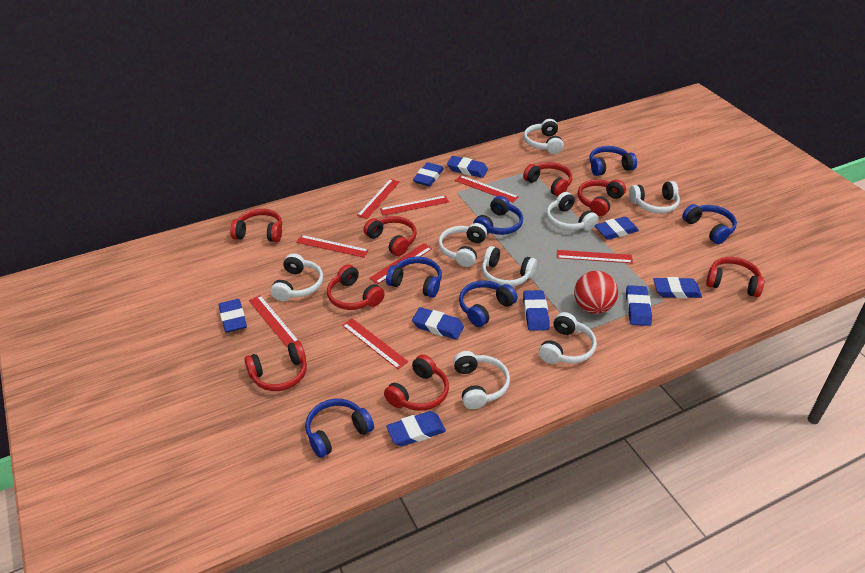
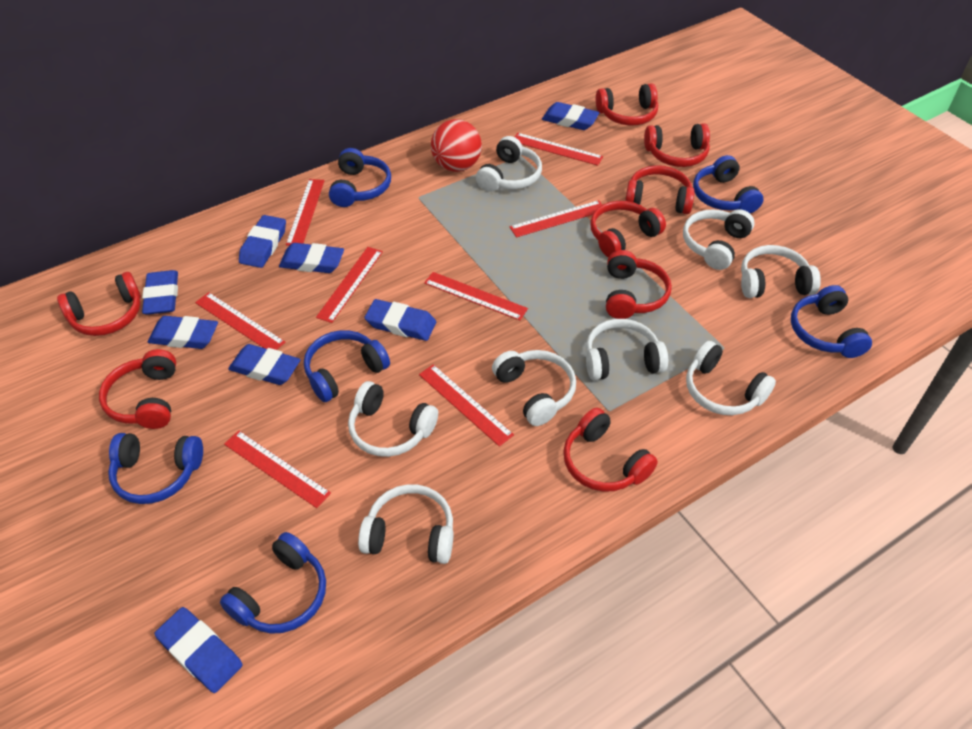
blue eraser: 9 -> 8

